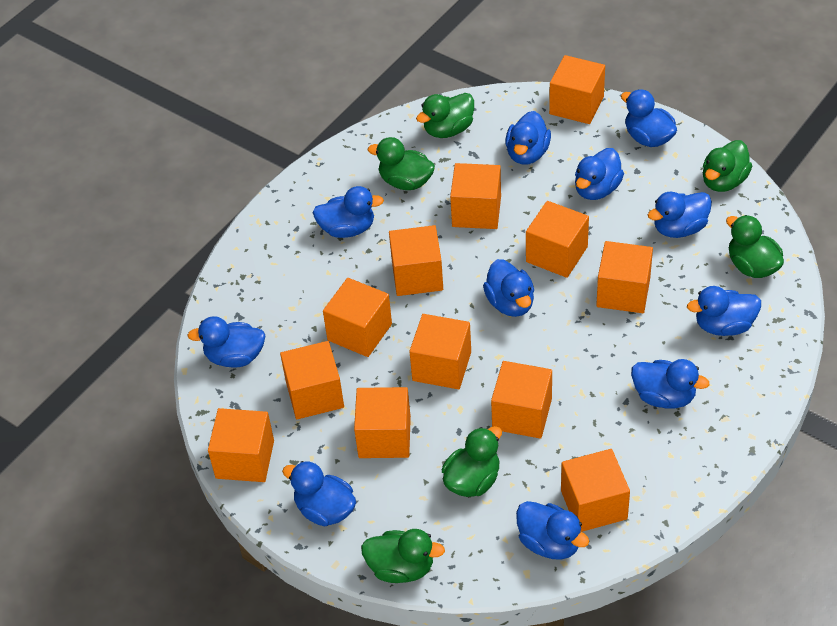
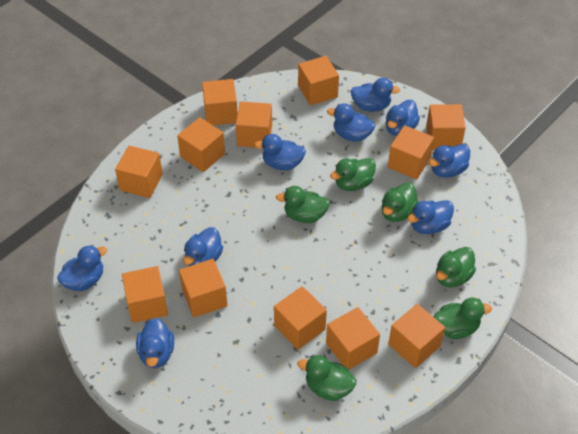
blue duck: 11 -> 9

